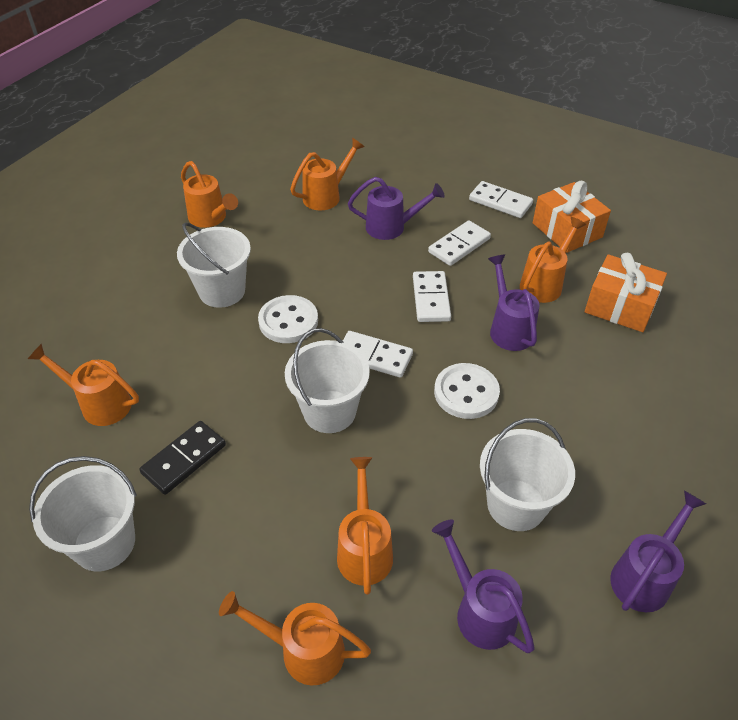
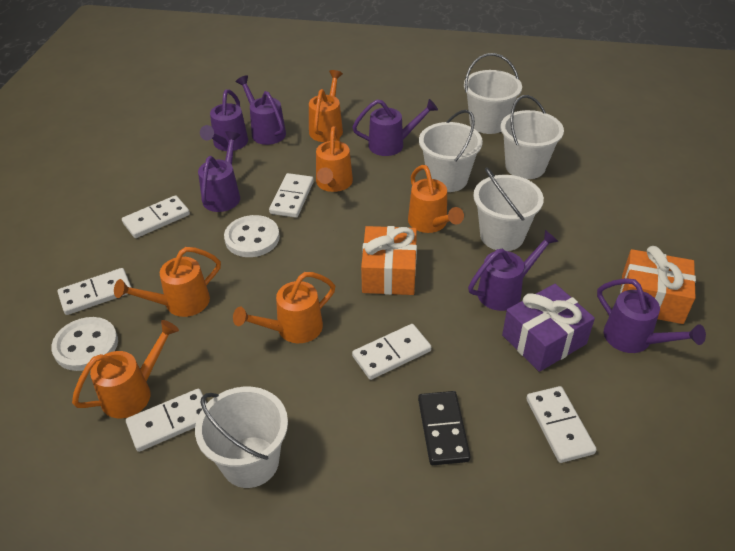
purple gift: 0 -> 1
purple watering can: 4 -> 6
white bucket: 4 -> 5
white domino: 4 -> 6

